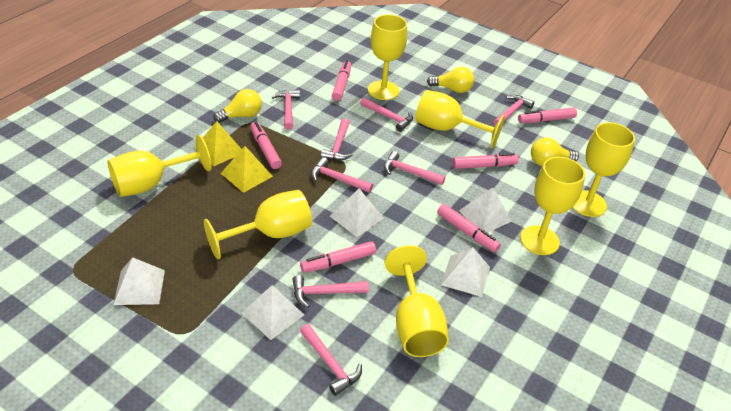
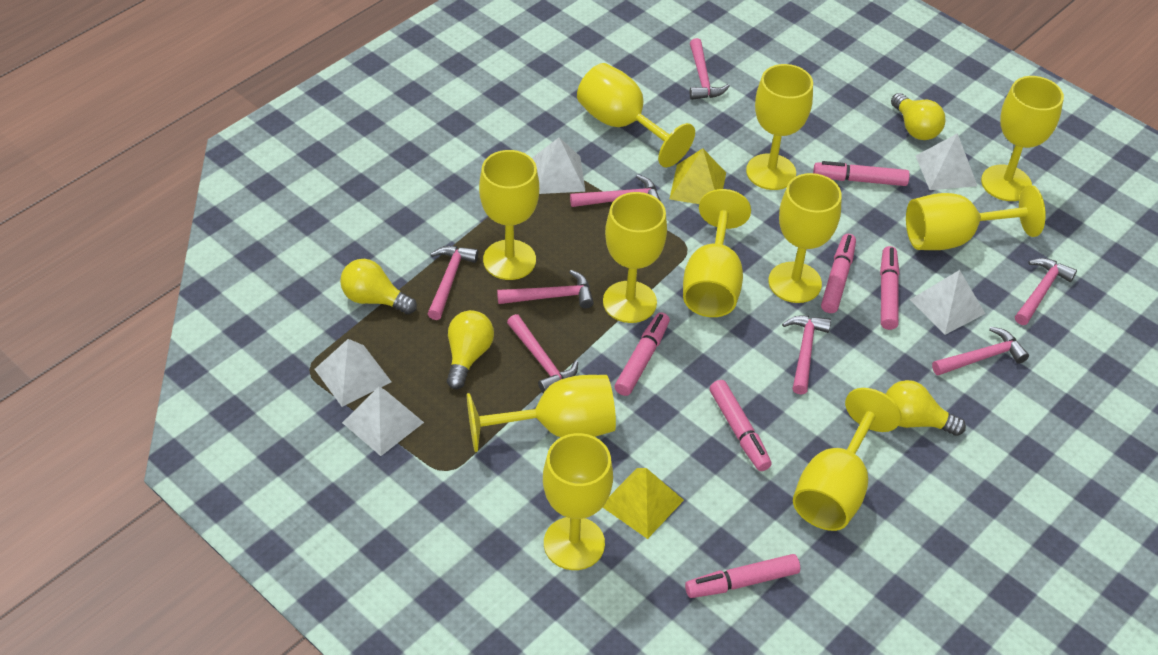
yellow goblet: 7 -> 11
yellow light bulb: 3 -> 4

